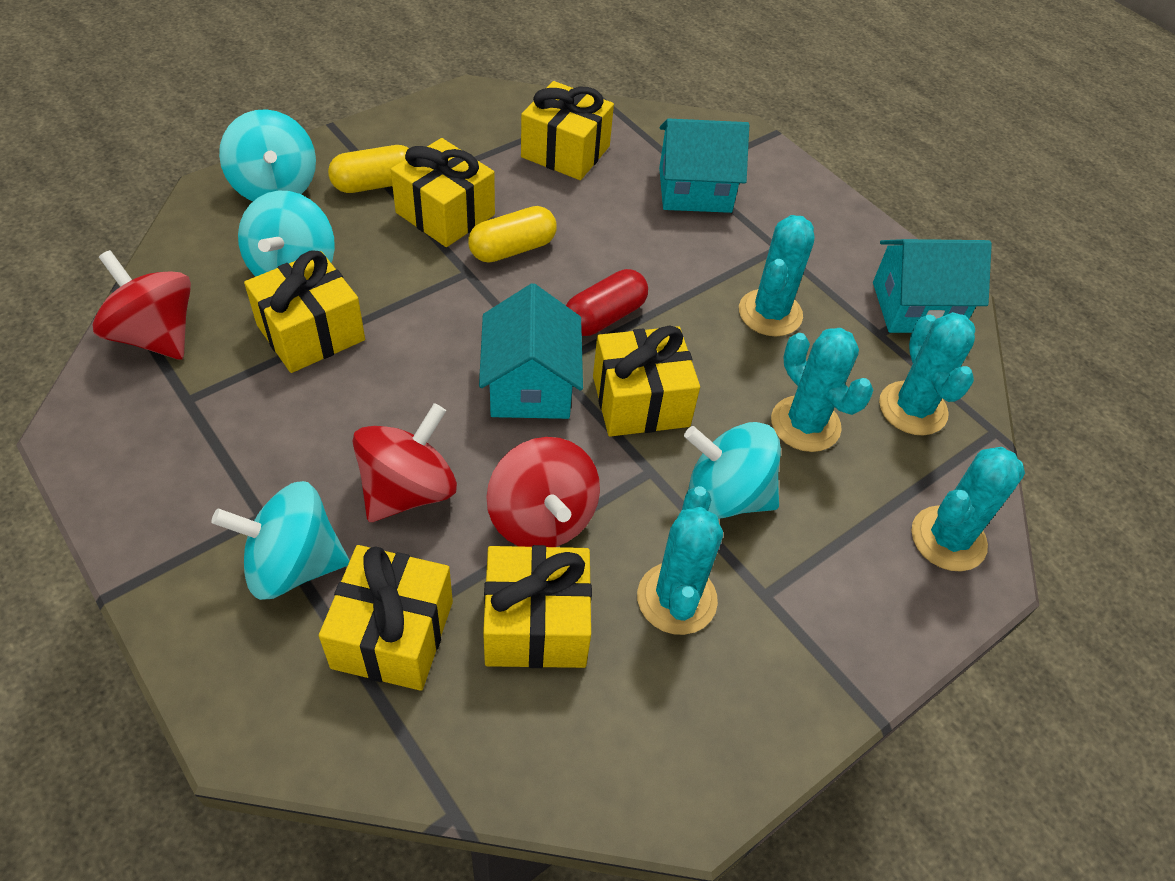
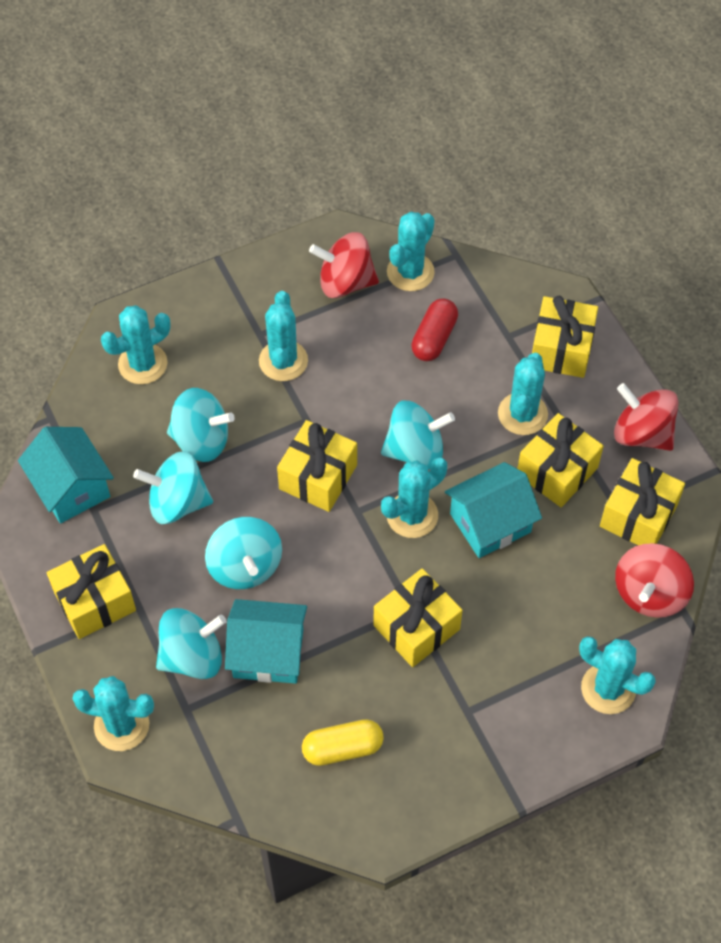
turquoise cactus: 5 -> 7
turquoise spinning top: 4 -> 5
yellow capsule: 2 -> 1

